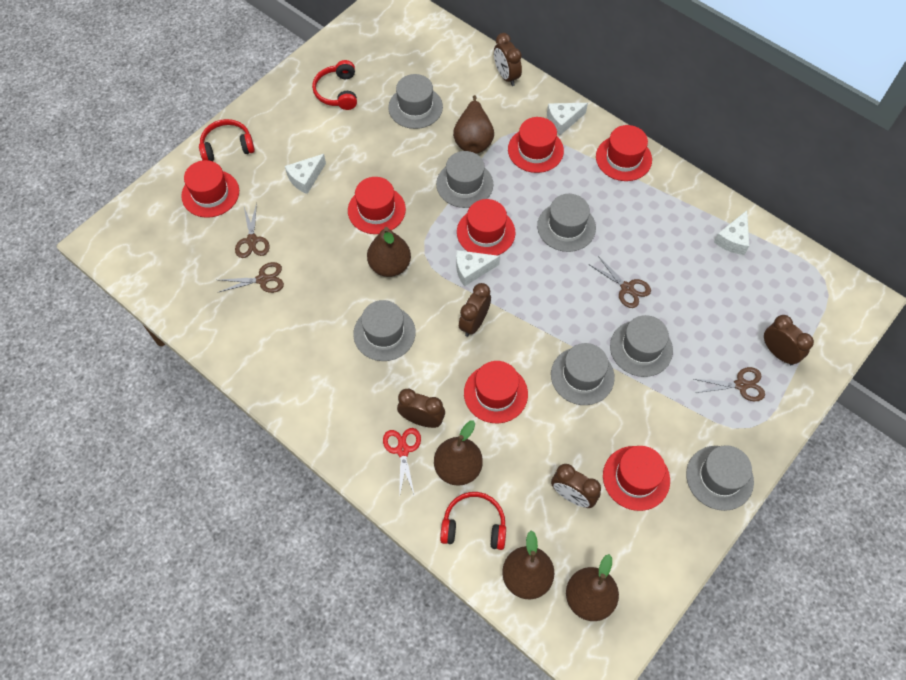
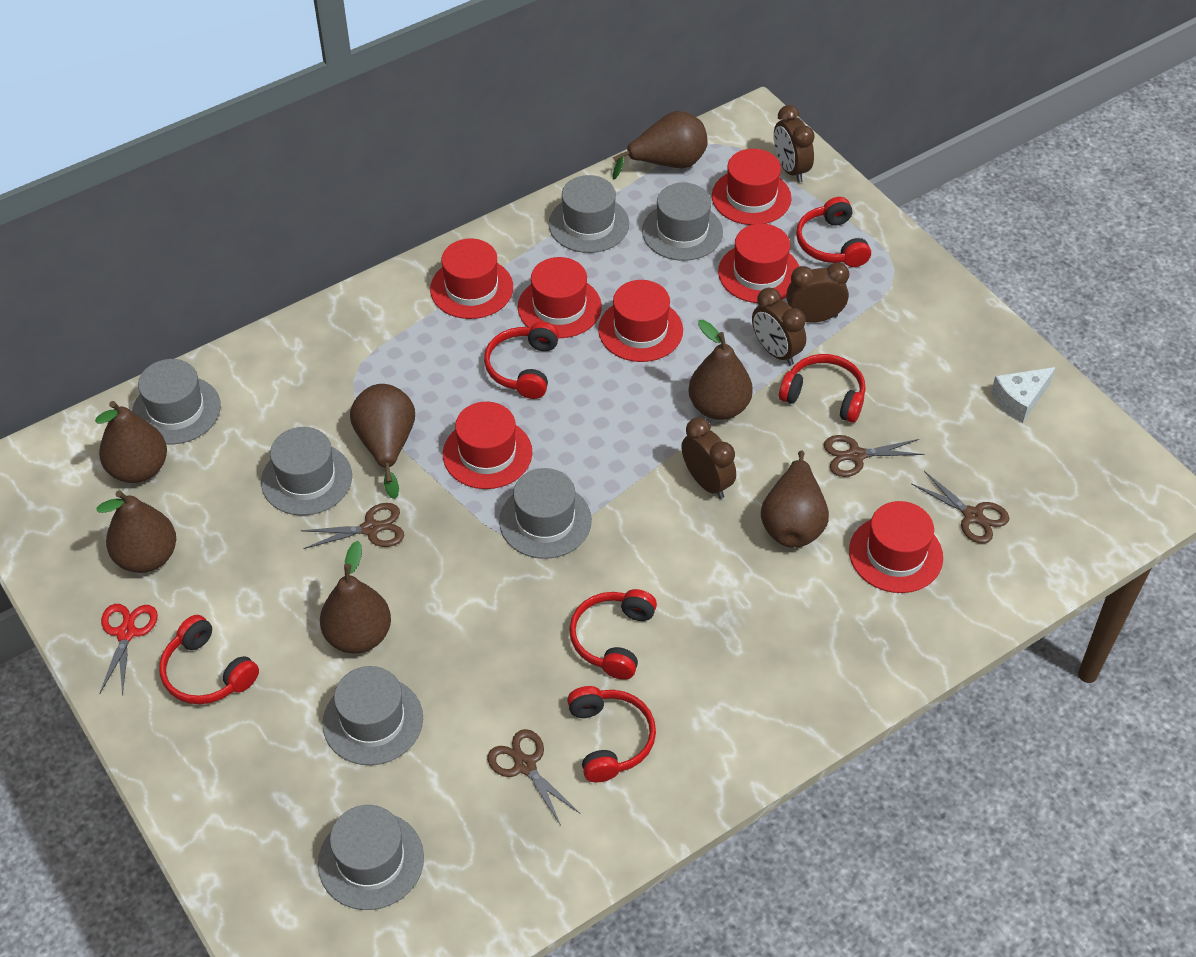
brown clock: 5 -> 4
brown pear: 5 -> 7
red headphones: 3 -> 6
white cheese: 4 -> 1

